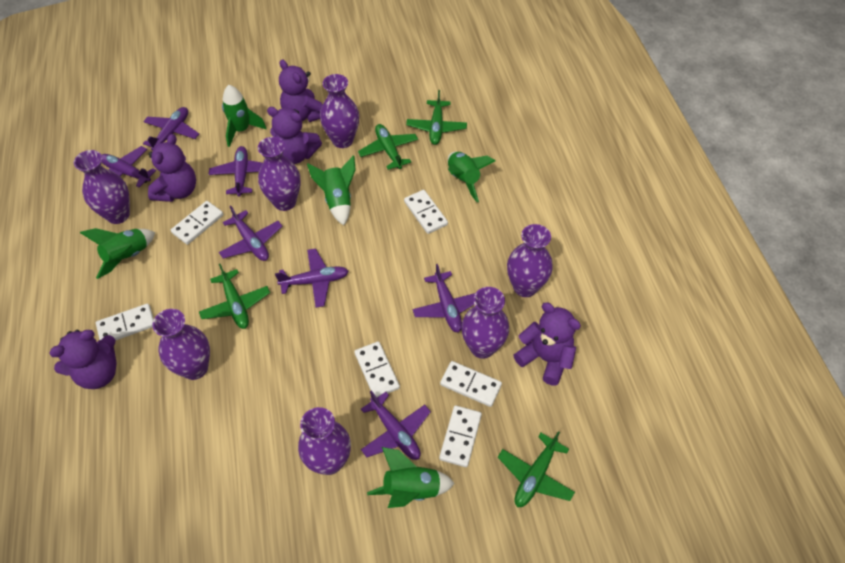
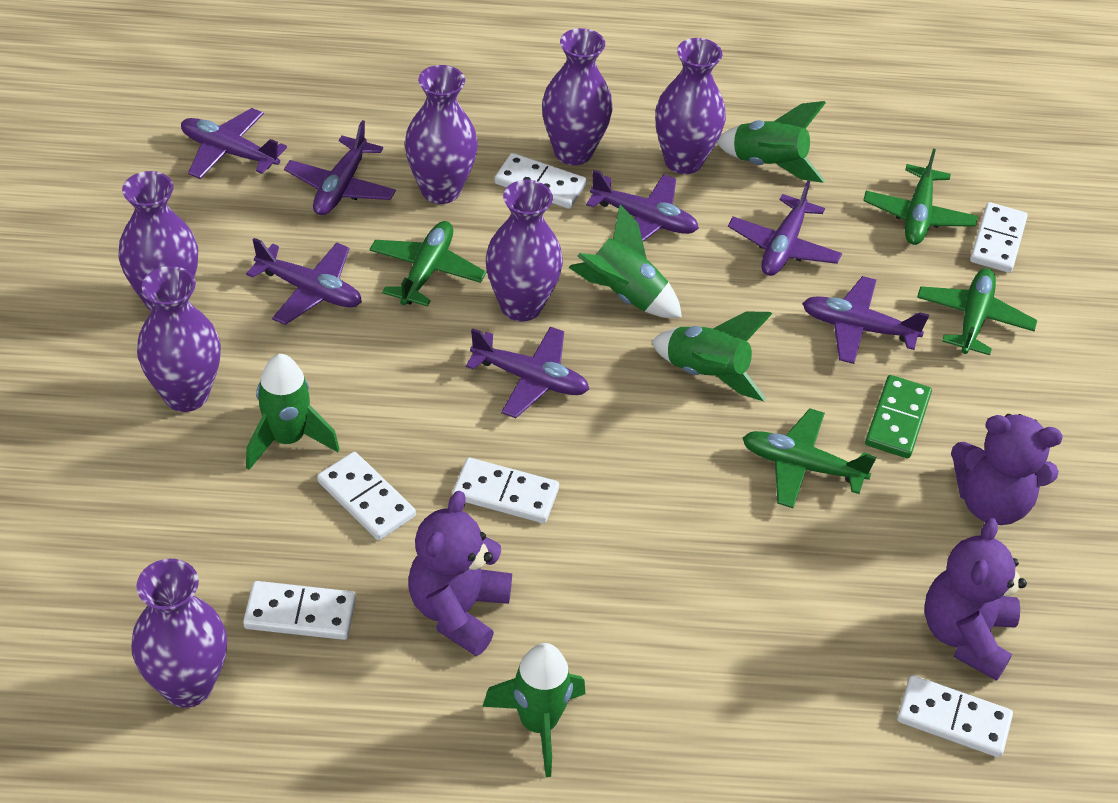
green domino: 0 -> 1
purple teddy bear: 5 -> 3

